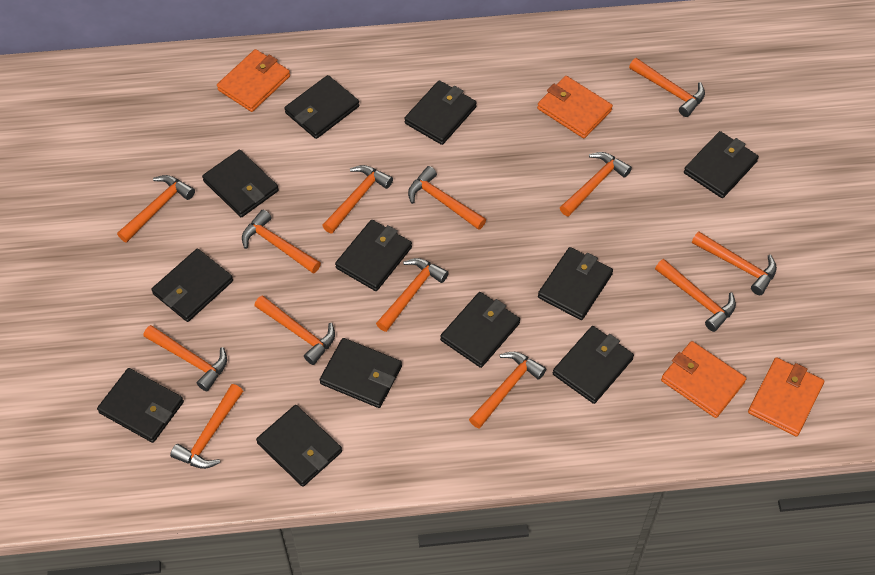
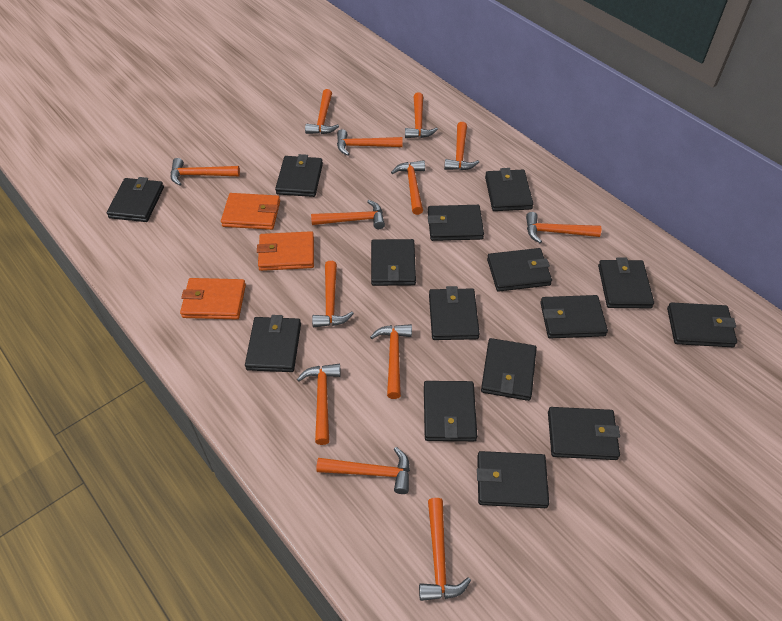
black wallet: 12 -> 15
orange wallet: 4 -> 3

